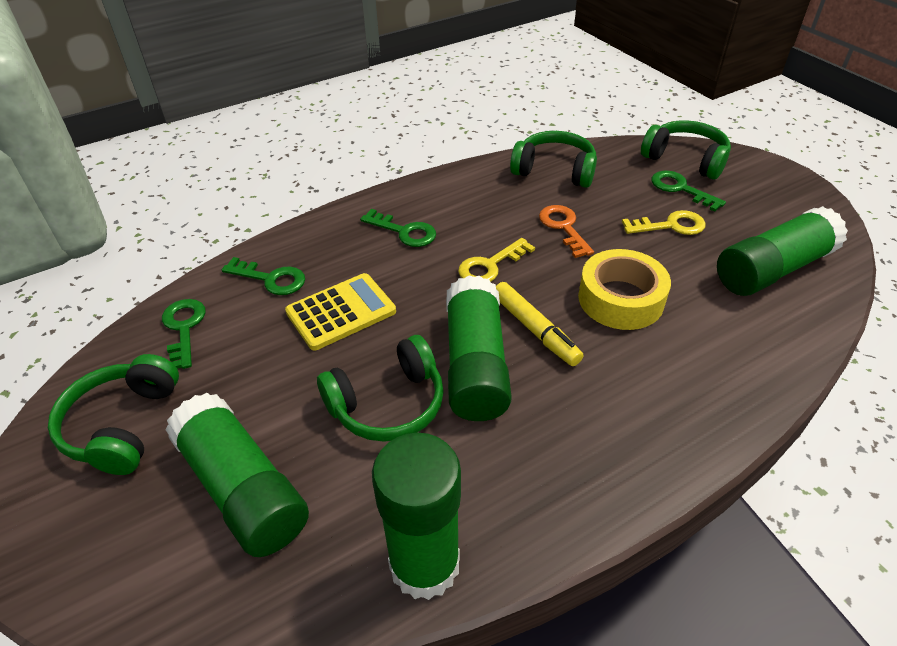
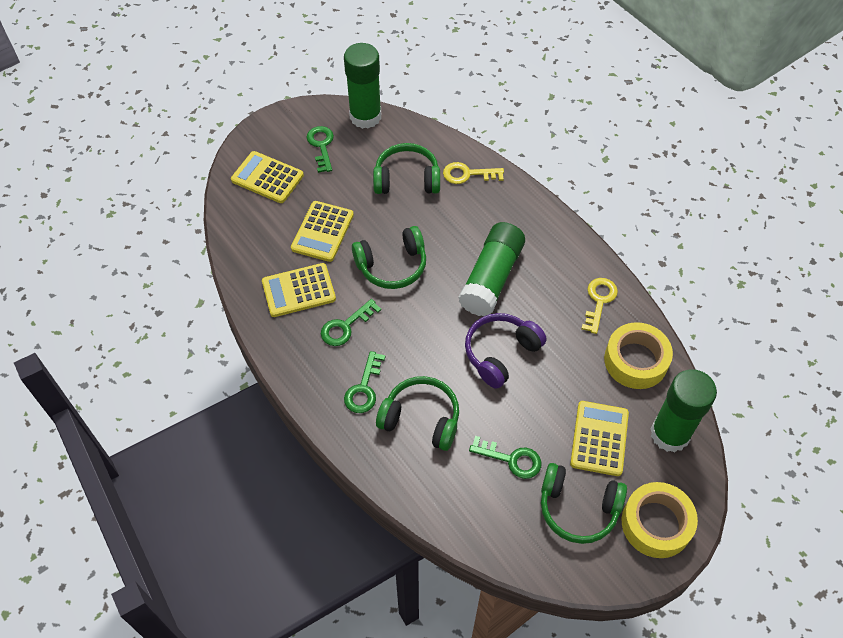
green glue stick: 4 -> 3
orange key: 1 -> 0
purple headphones: 0 -> 1
yellow calculator: 1 -> 4
yellow marker: 1 -> 0
yellow tape: 1 -> 2

